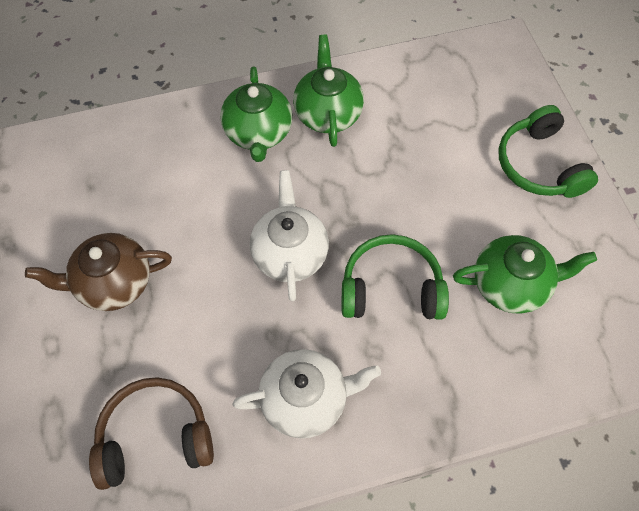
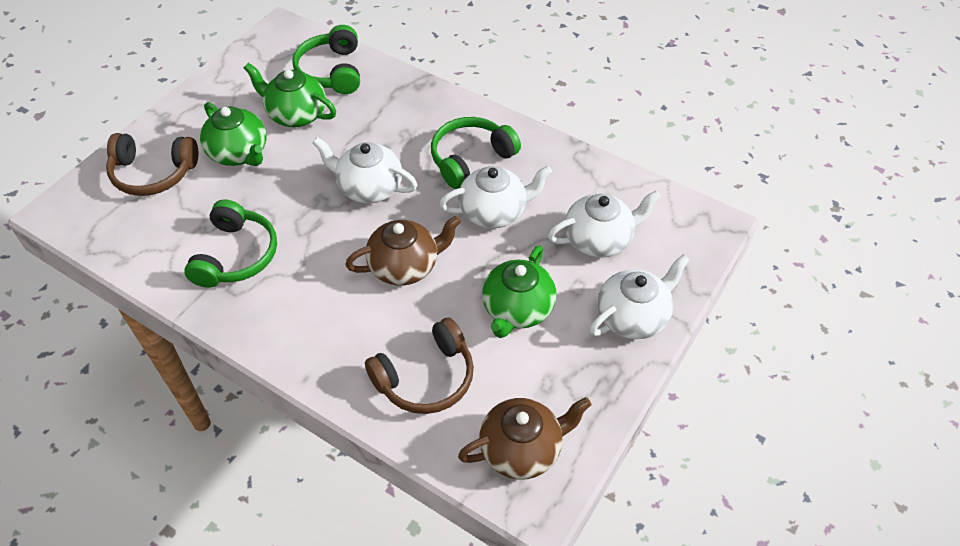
brown headphones: 1 -> 2
brown teapot: 1 -> 2
green headphones: 2 -> 3
white teapot: 2 -> 4

